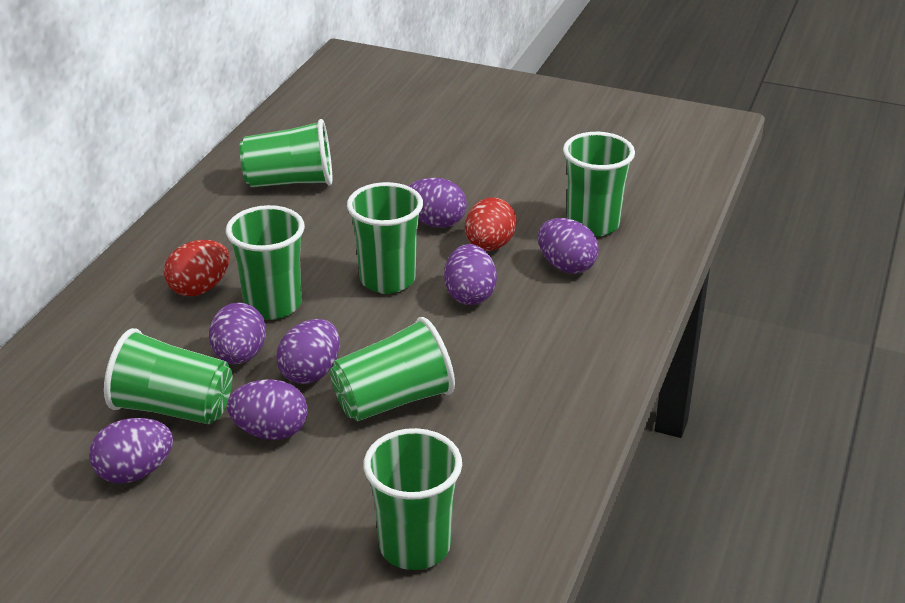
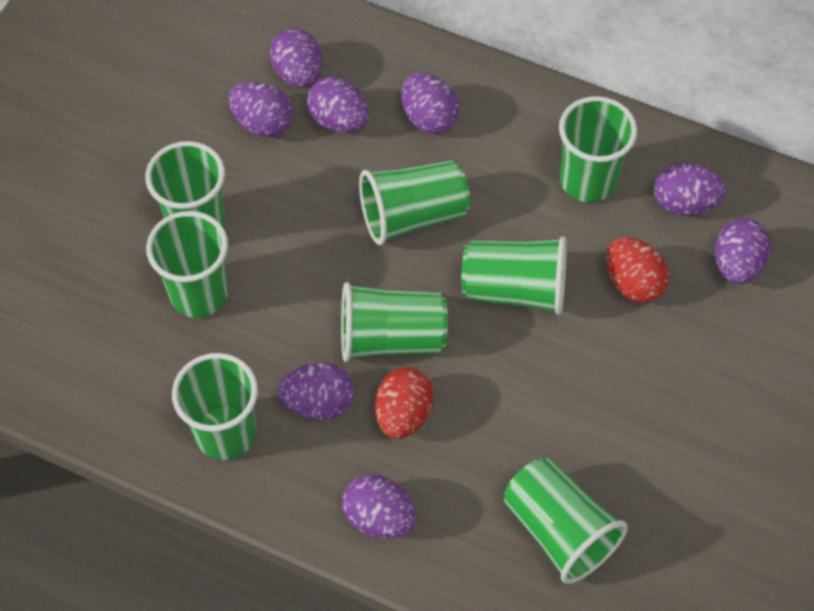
green cup: 7 -> 8
purple egg: 7 -> 8

